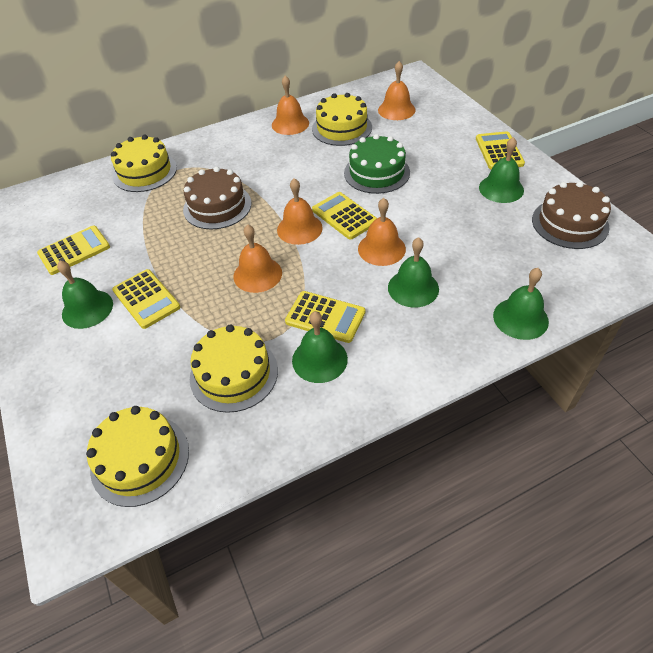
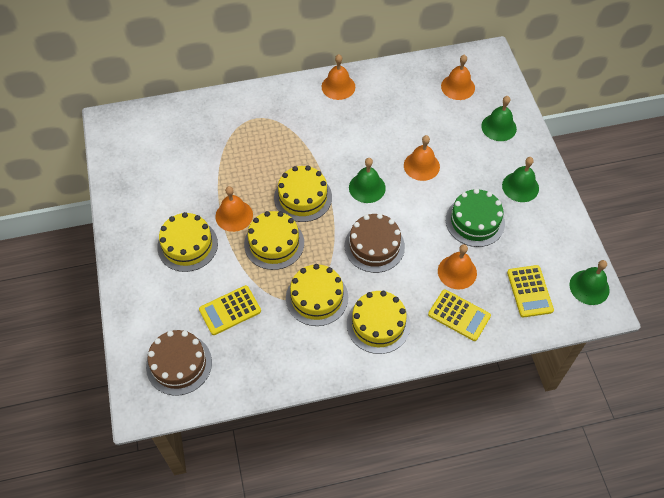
green bell: 5 -> 4
yellow cake: 4 -> 5
yellow calculator: 5 -> 3

